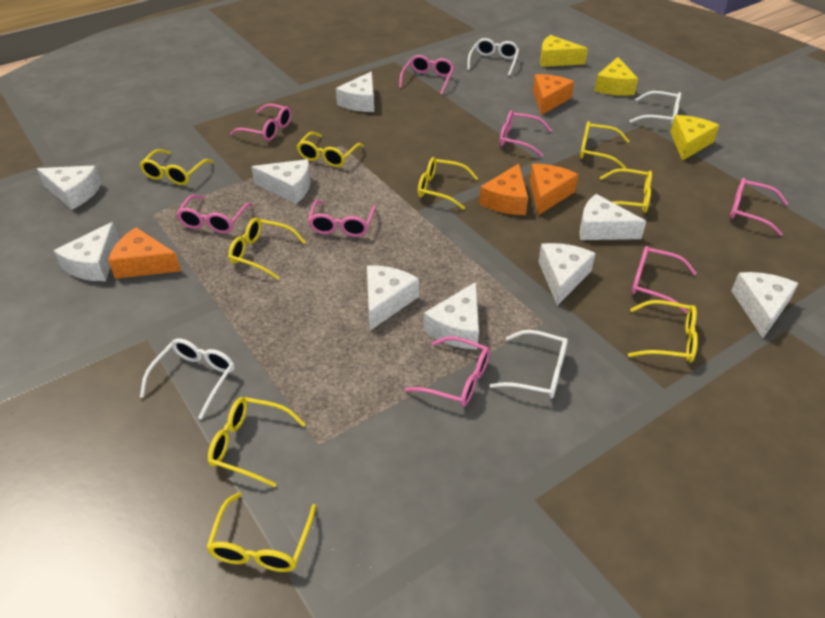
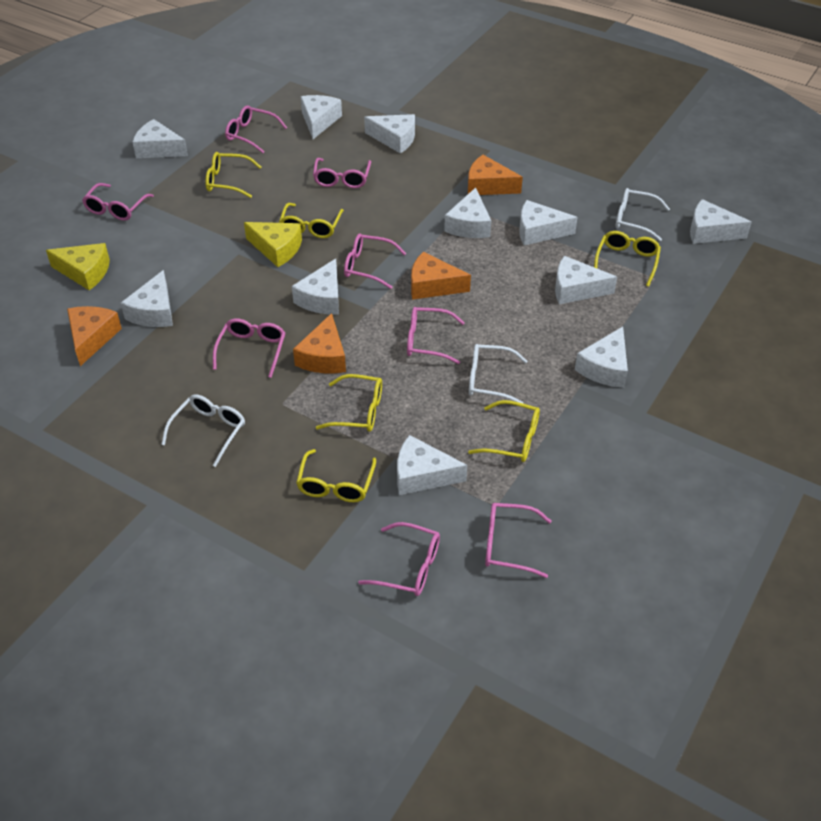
white cheese: 9 -> 11
white glasses: 4 -> 3
yellow cheese: 3 -> 2
yellow glasses: 9 -> 6

